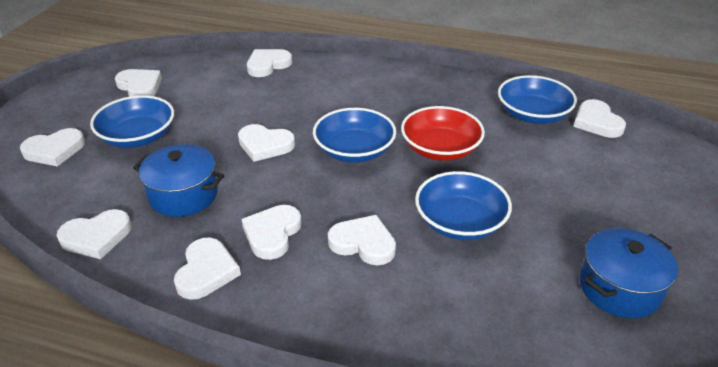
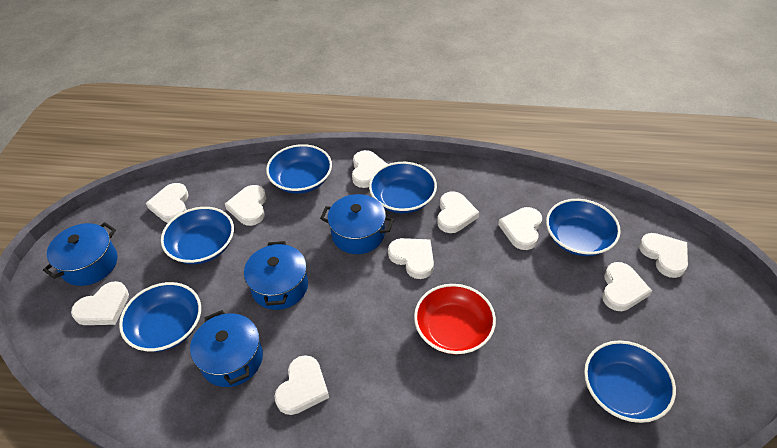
blue bowl: 4 -> 6
blue pot: 2 -> 4
white heart: 9 -> 10

